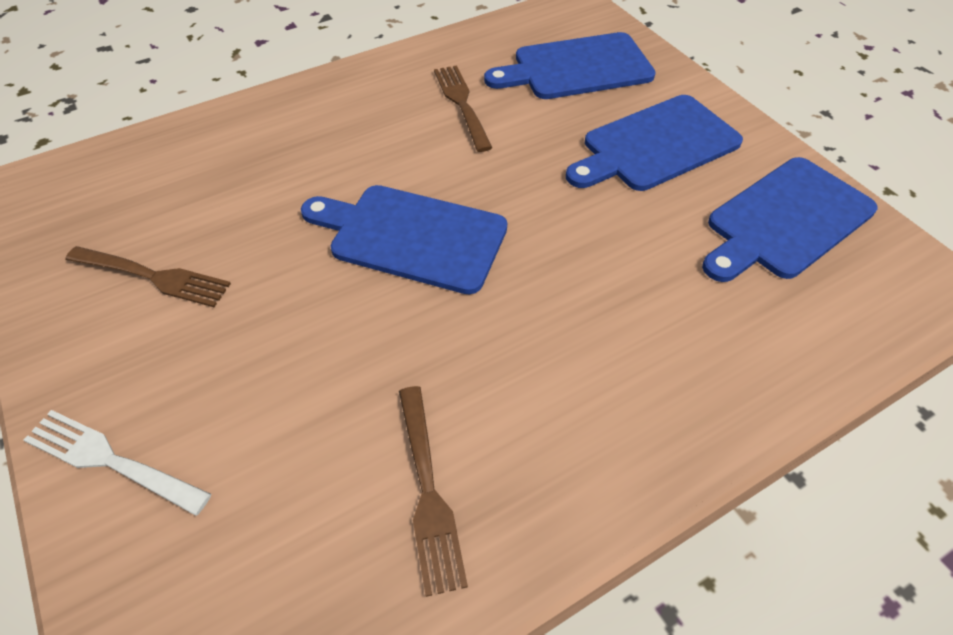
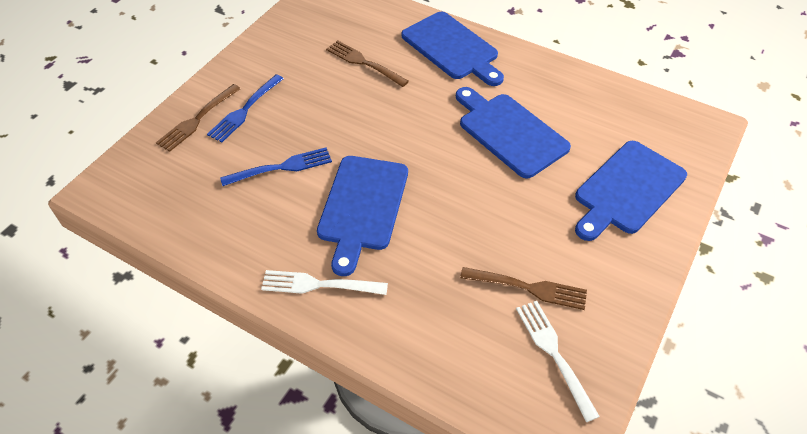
blue fork: 0 -> 2
white fork: 1 -> 2

